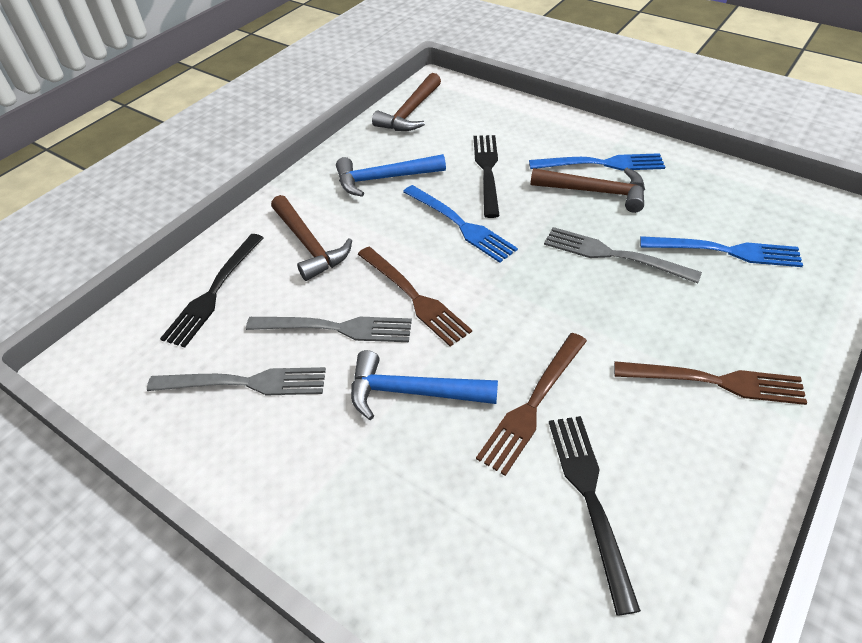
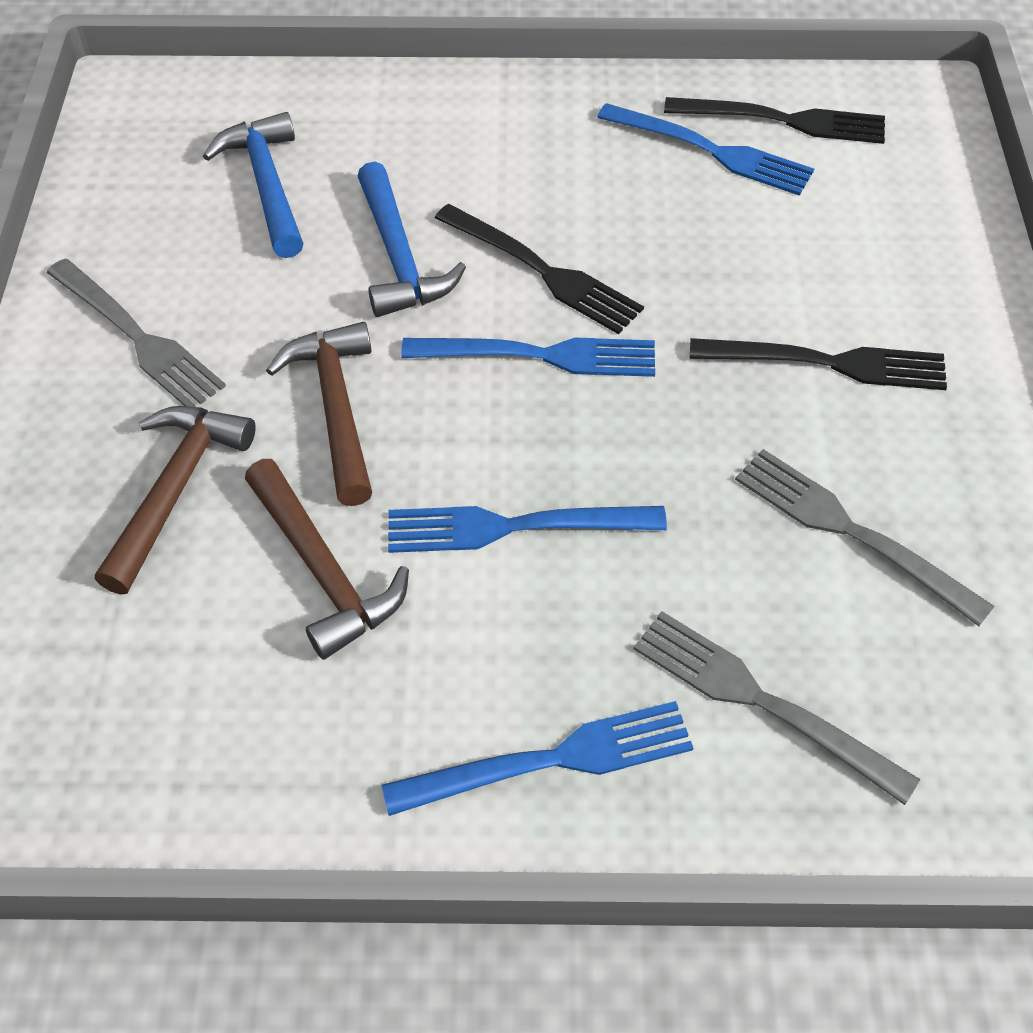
blue fork: 3 -> 4
brown fork: 3 -> 0

